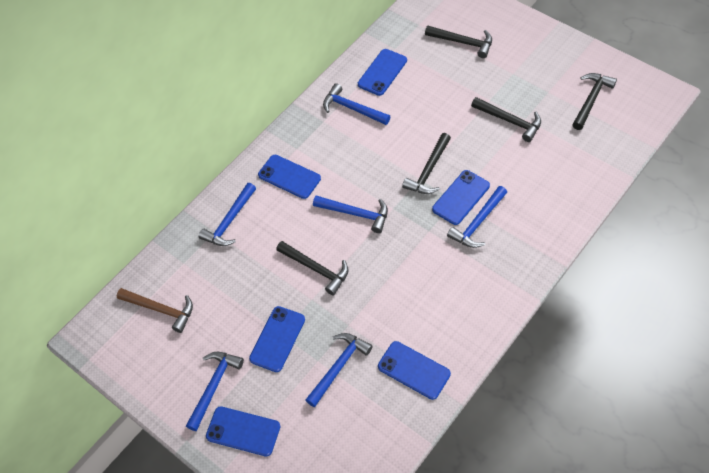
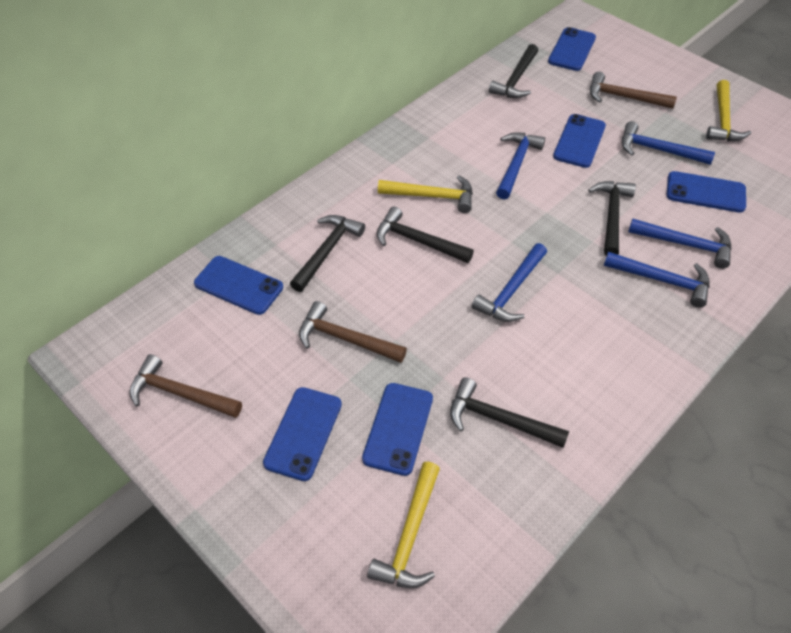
blue hammer: 6 -> 5
brown hammer: 1 -> 3
yellow hammer: 0 -> 3

